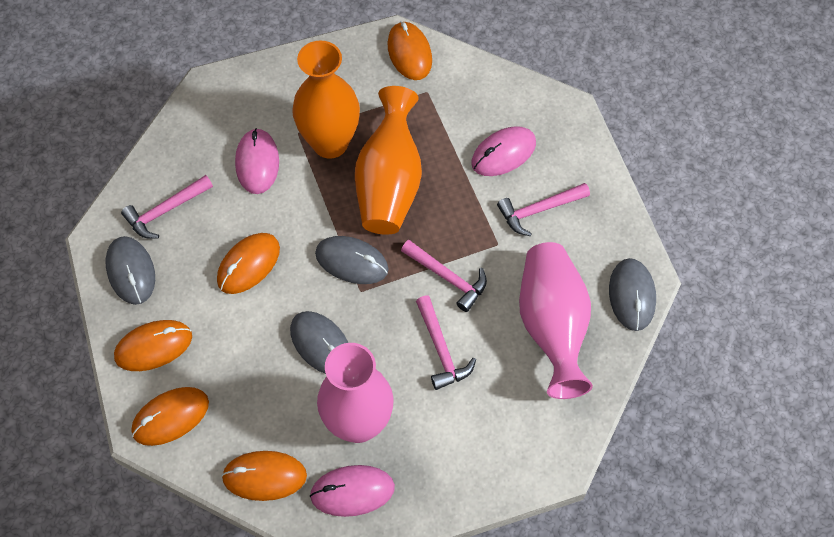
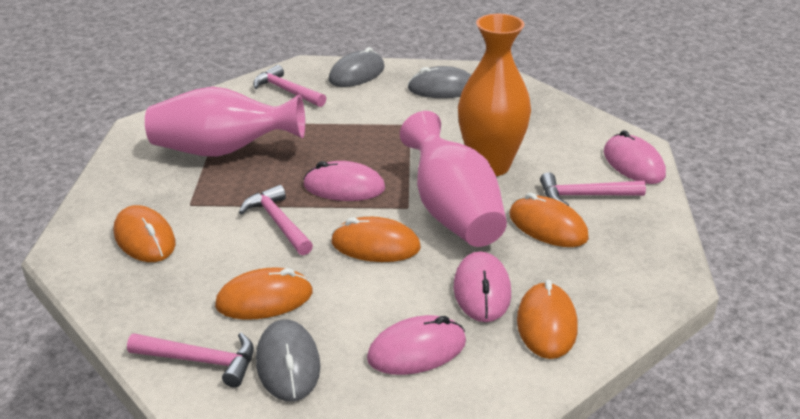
grey mouse: 4 -> 3
orange vase: 2 -> 1
pink mouse: 3 -> 4

